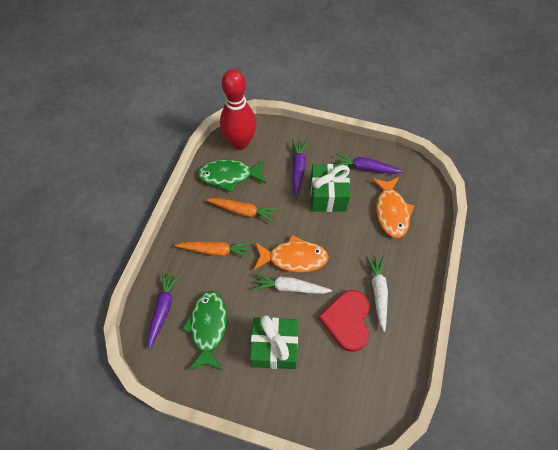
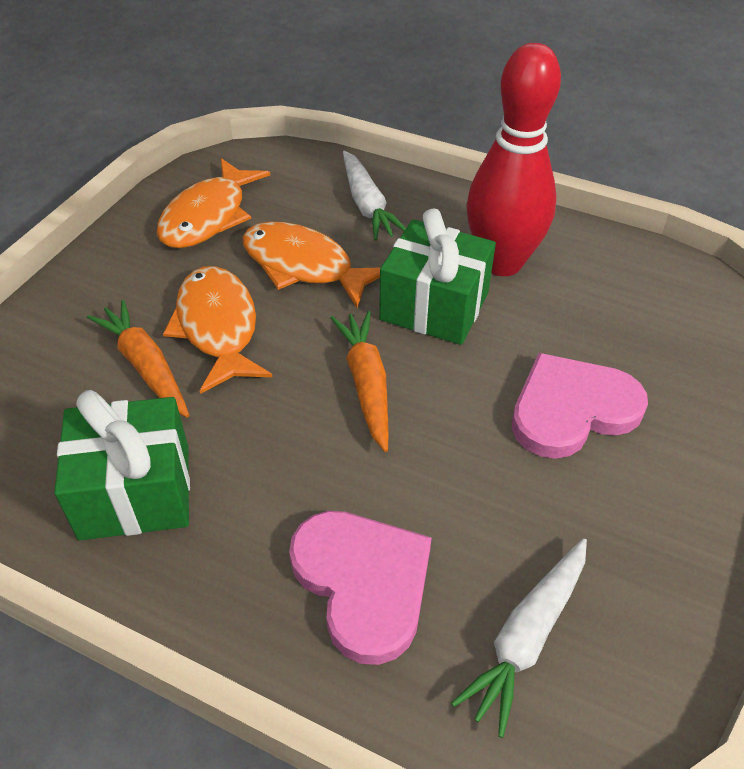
green fish: 2 -> 0
orange fish: 2 -> 3
pink heart: 0 -> 2
purple carrot: 3 -> 0
red heart: 1 -> 0

